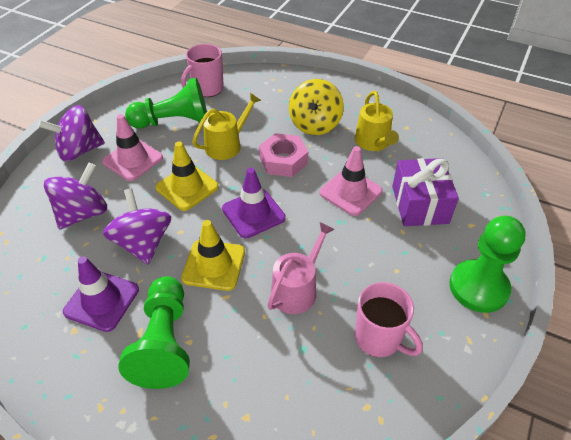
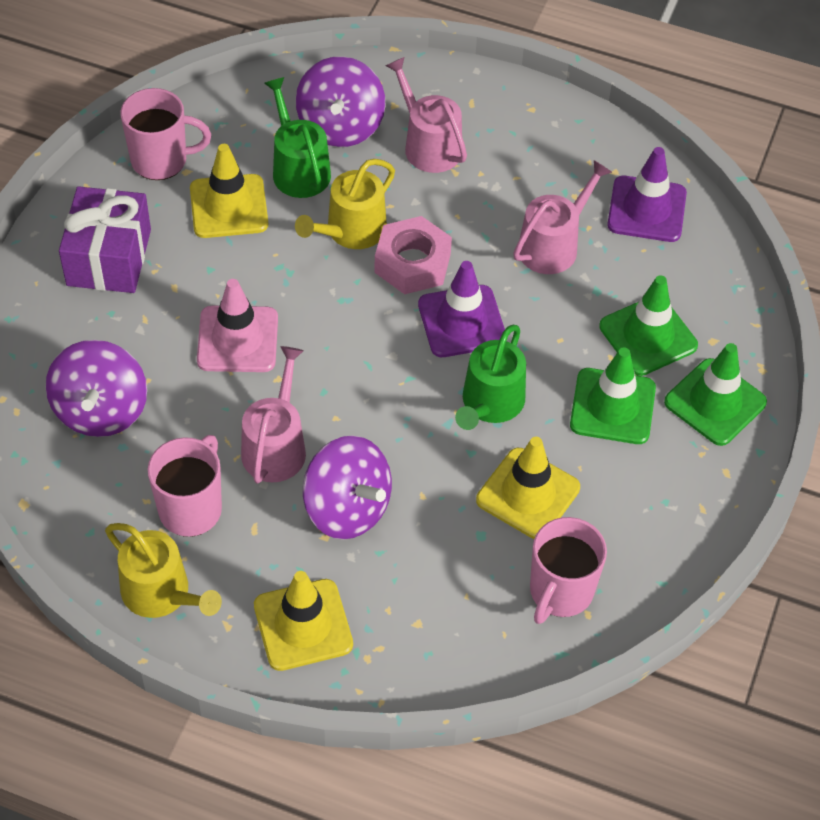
green pawn: 3 -> 0
green traffic cone: 0 -> 3
green watering can: 0 -> 2
pink mug: 2 -> 3
pink traffic cone: 2 -> 1
pink watering can: 1 -> 3
yellow spinning top: 1 -> 0
yellow traffic cone: 2 -> 3

